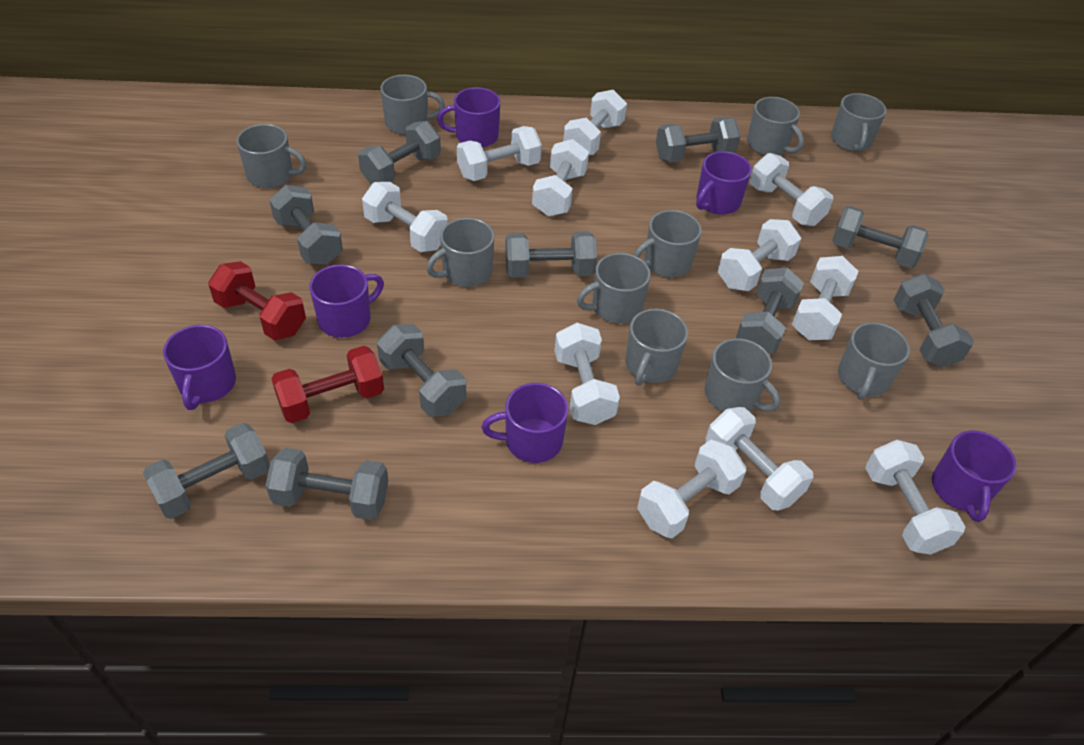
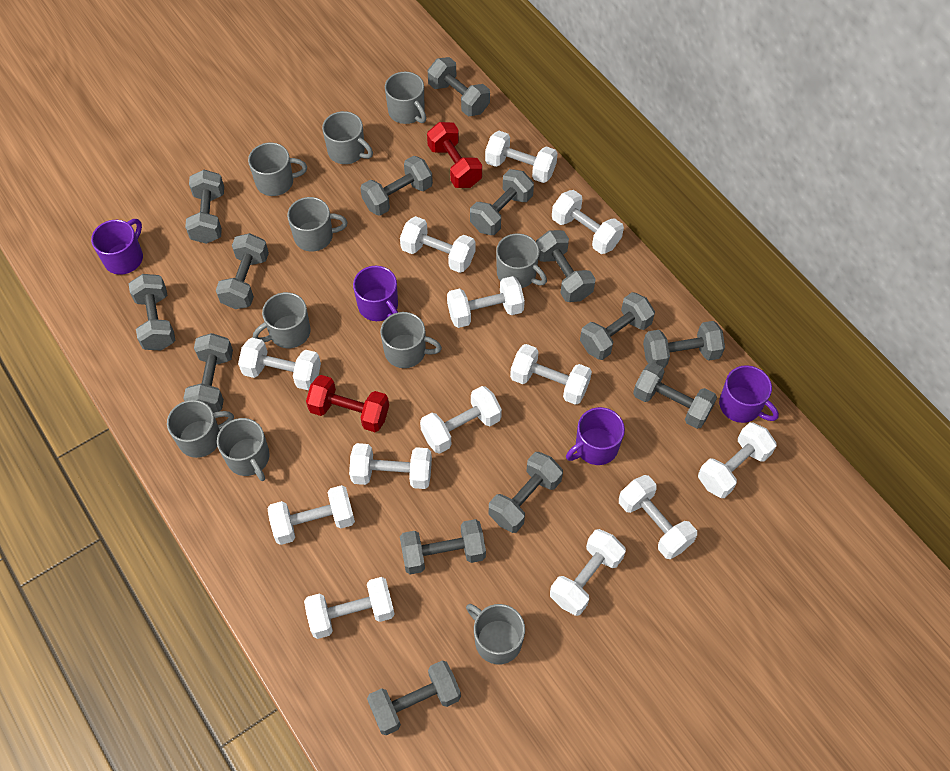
grey dumbbell: 10 -> 14
purple mug: 6 -> 4
white dumbbell: 11 -> 13

